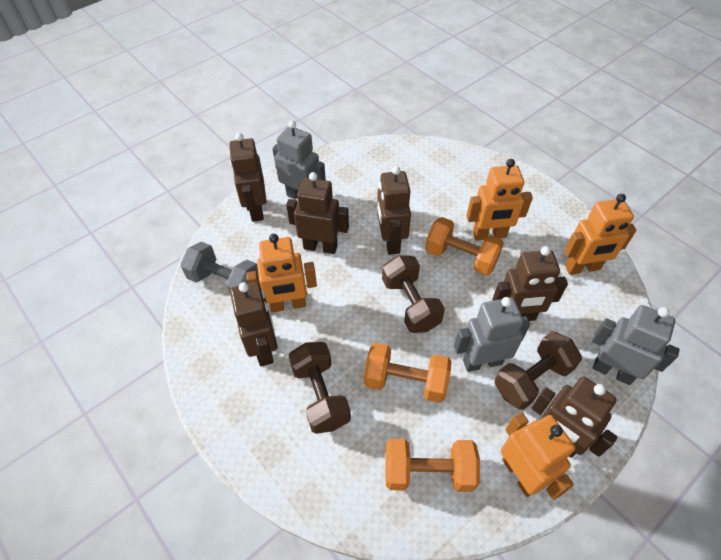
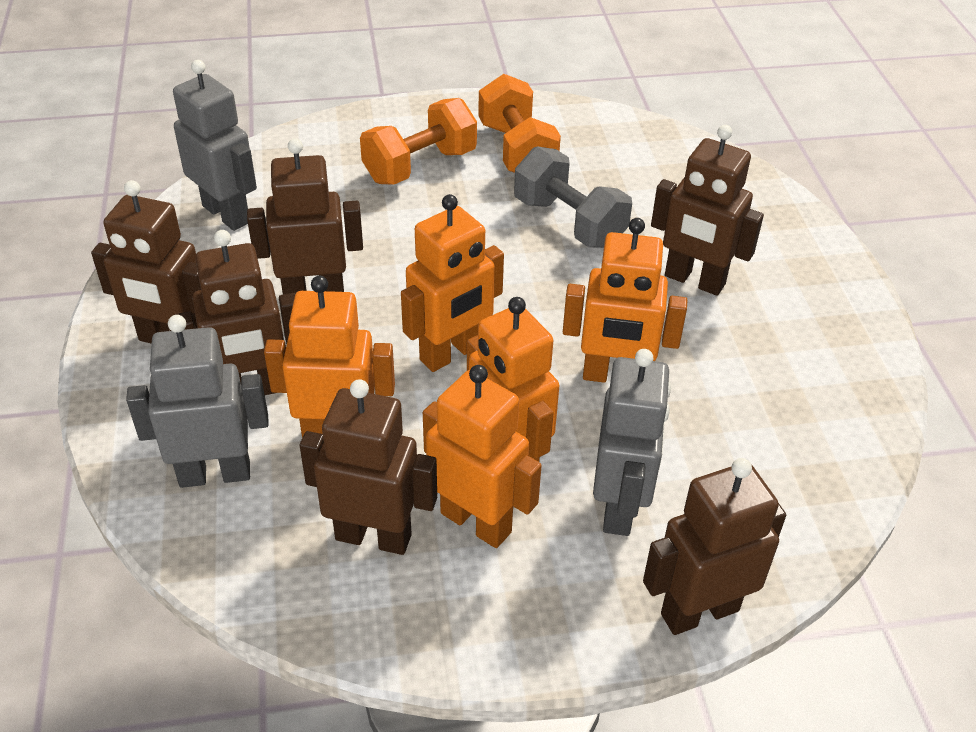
brown dumbbell: 3 -> 0
orange dumbbell: 3 -> 2
orange robot: 4 -> 5

